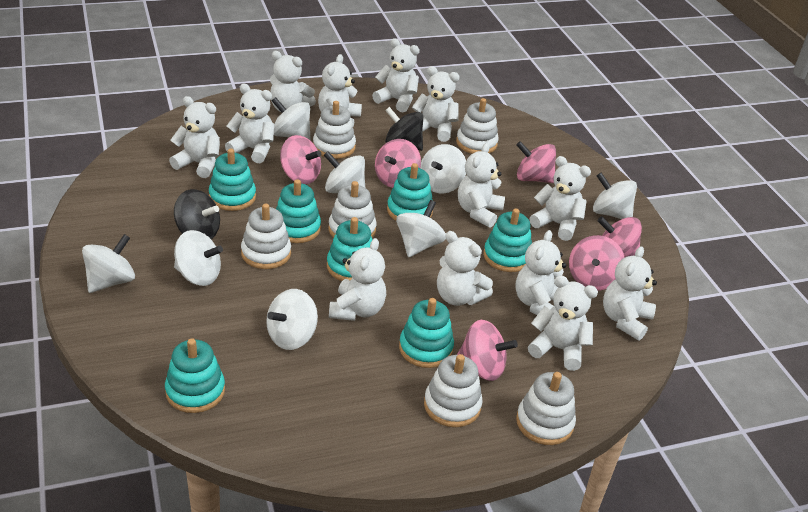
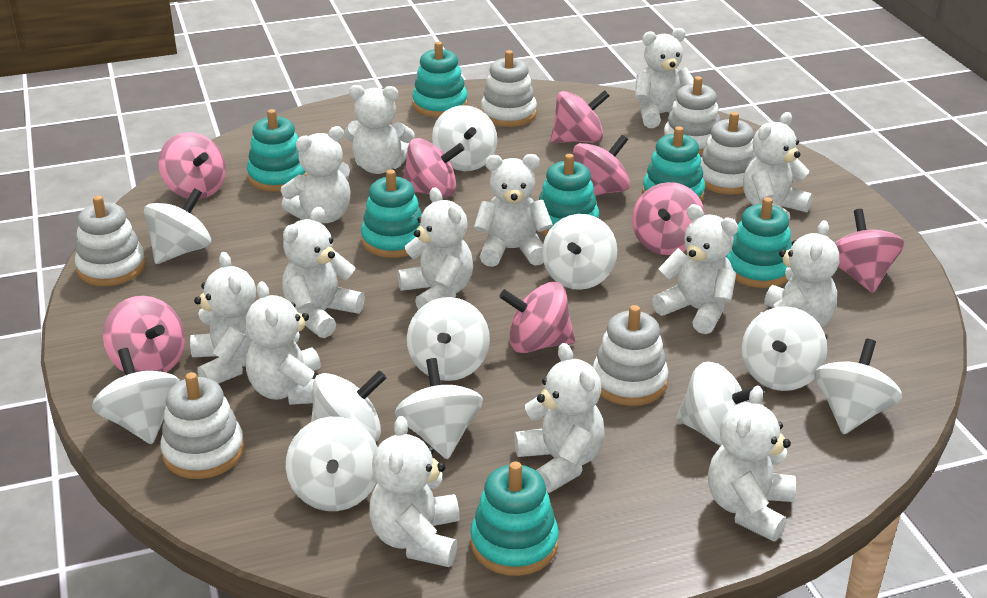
black spinning top: 2 -> 0
pink spinning top: 6 -> 8
white spinning top: 8 -> 11
white teddy bear: 13 -> 14

